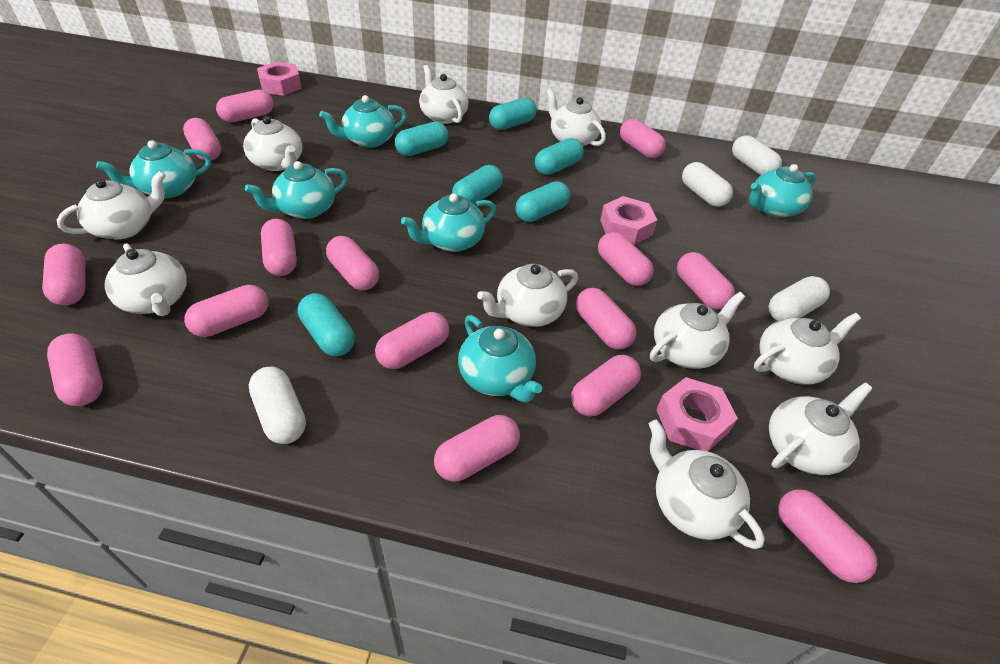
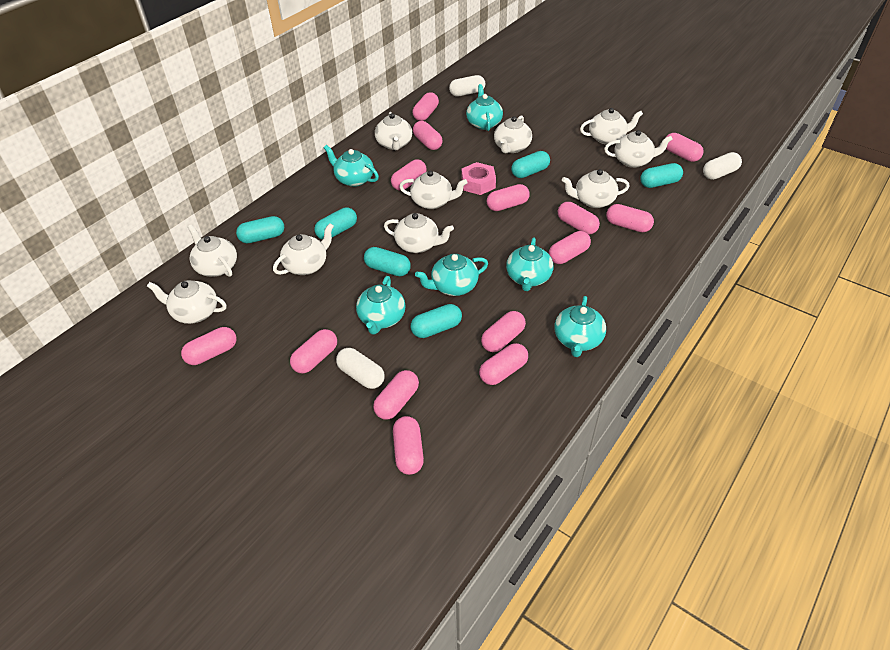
pink capsule: 15 -> 14
pink nut: 3 -> 1
white capsule: 4 -> 3

